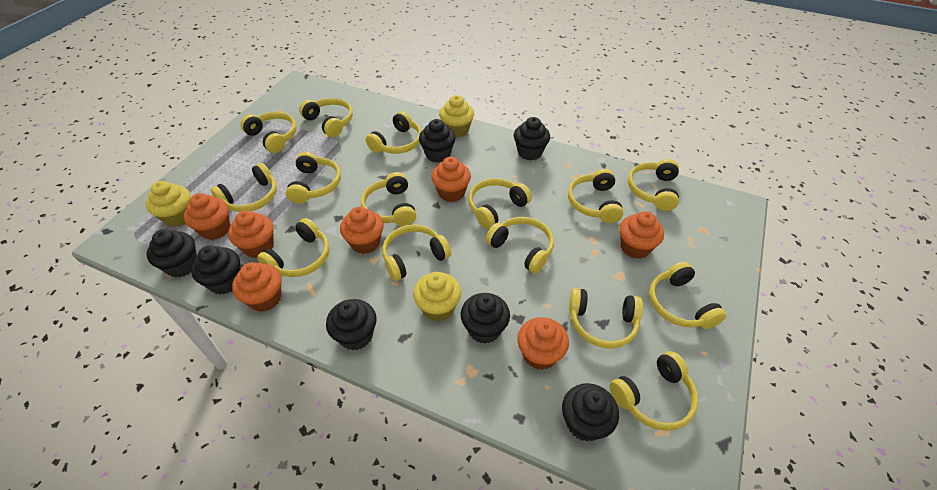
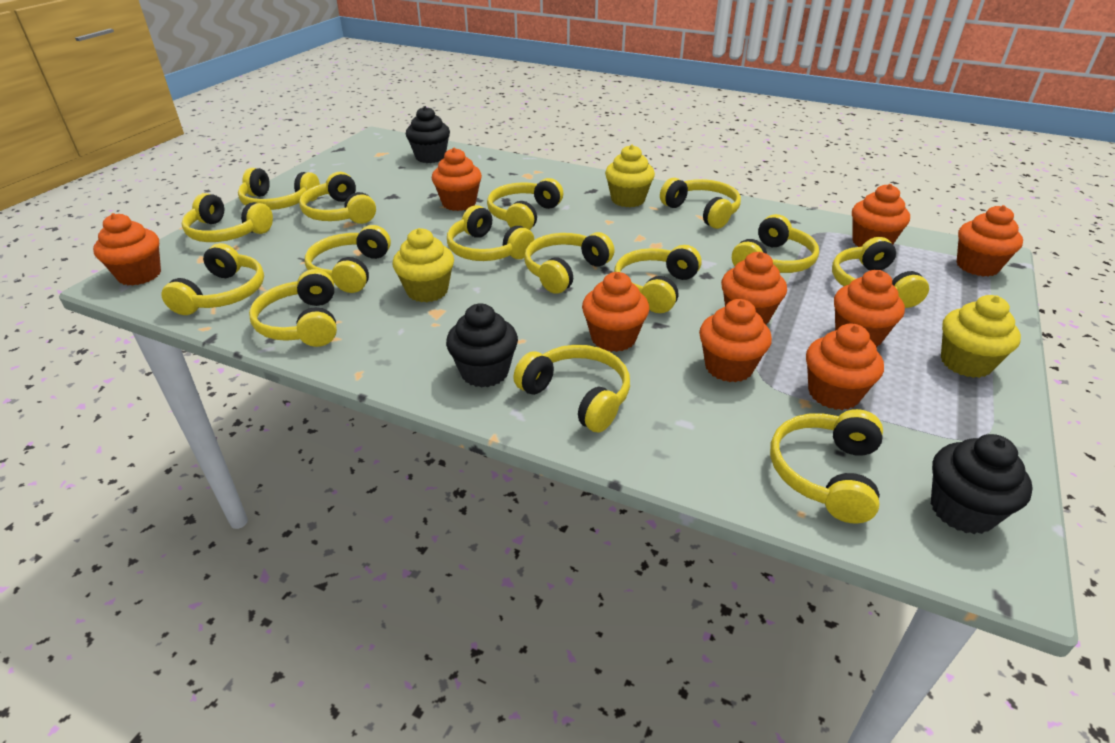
black cupcake: 7 -> 3
orange cupcake: 7 -> 9

